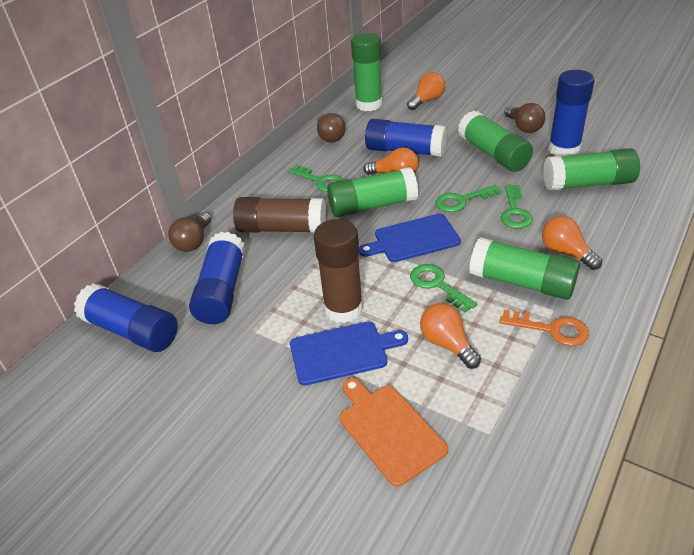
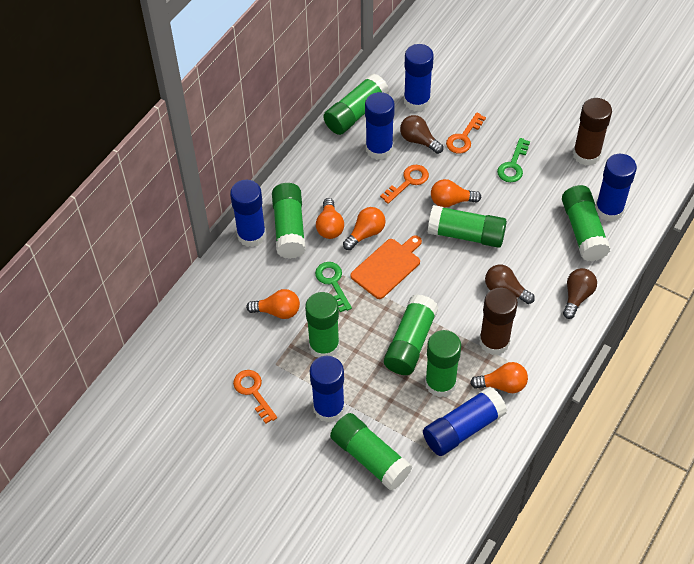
blue cutting board: 2 -> 0
blue glue stick: 4 -> 6
green glue stick: 5 -> 8
green key: 4 -> 2
orange key: 1 -> 3
orange light bulb: 4 -> 5

